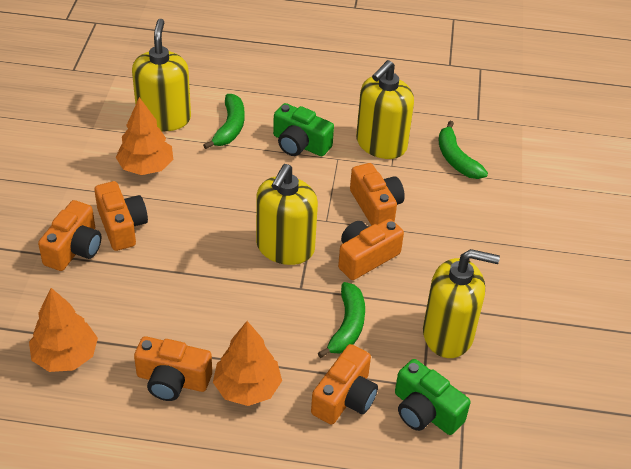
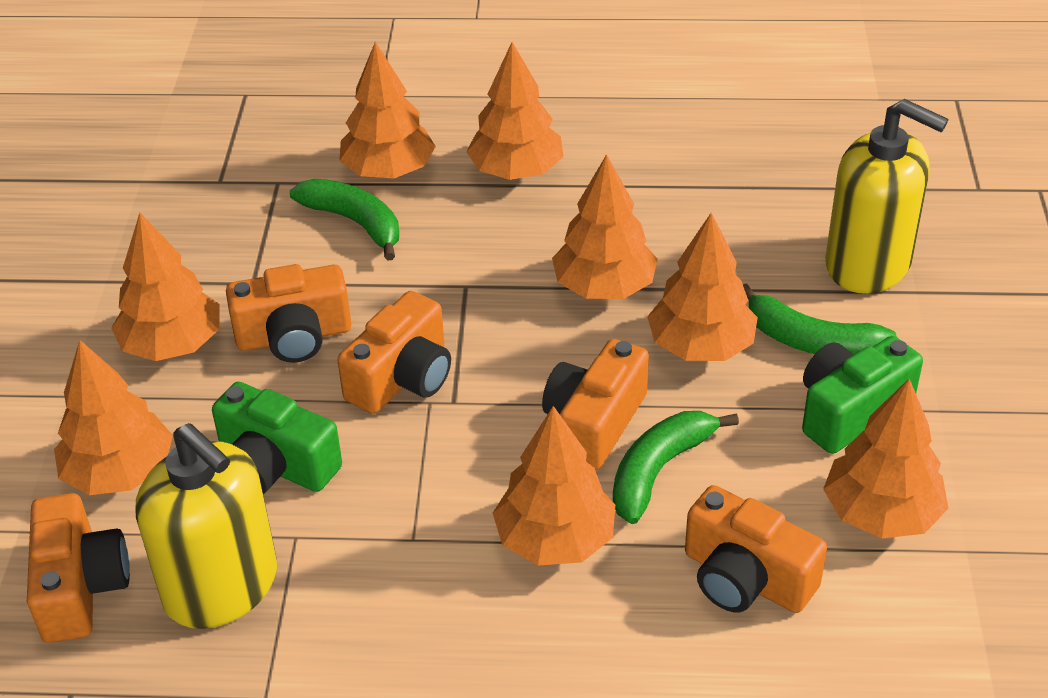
orange camera: 6 -> 5
orange tree: 3 -> 8
yellow soap dispenser: 4 -> 2

